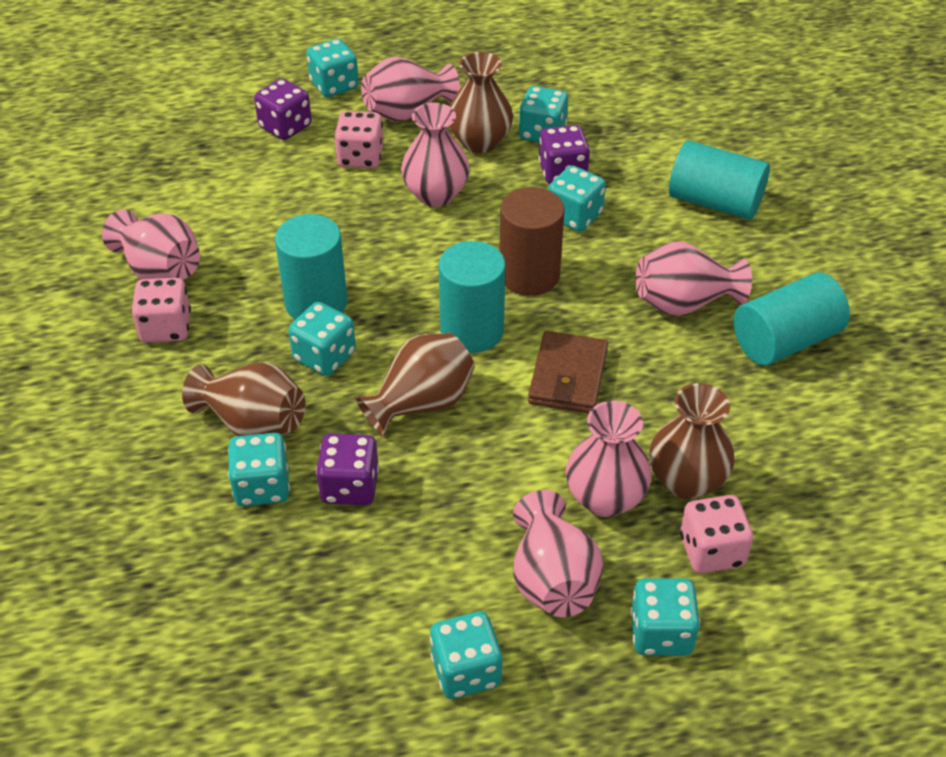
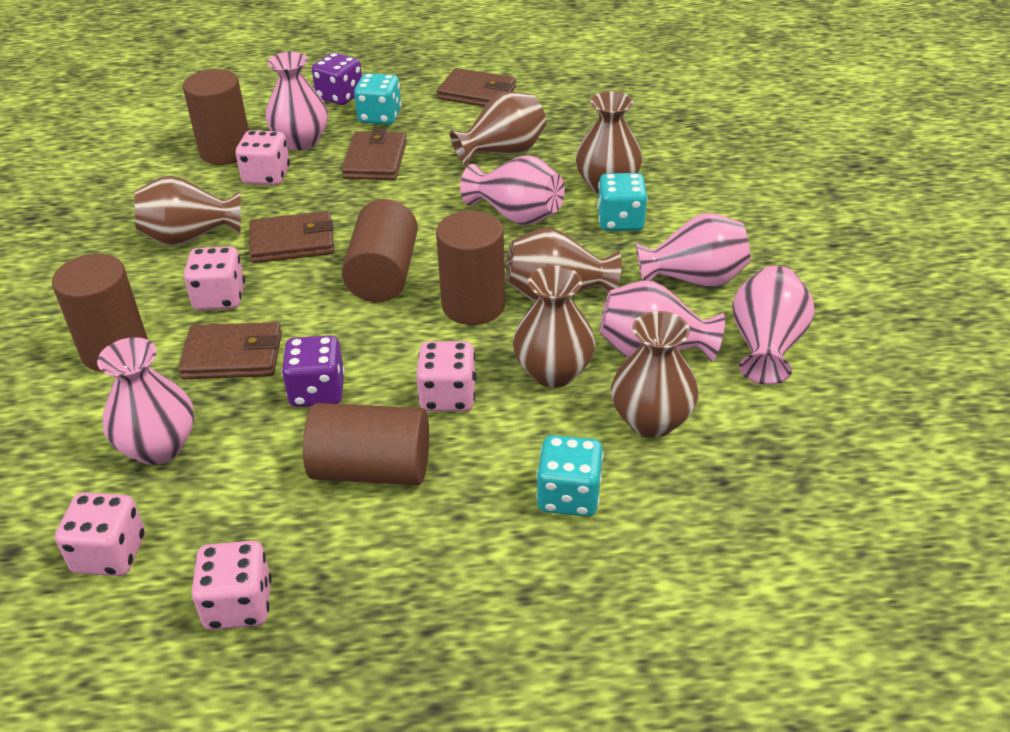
brown cylinder: 1 -> 5
brown vase: 4 -> 6
brown wallet: 1 -> 4
pink dice: 3 -> 5
purple dice: 3 -> 2
turquoise cylinder: 4 -> 0
turquoise dice: 7 -> 3

